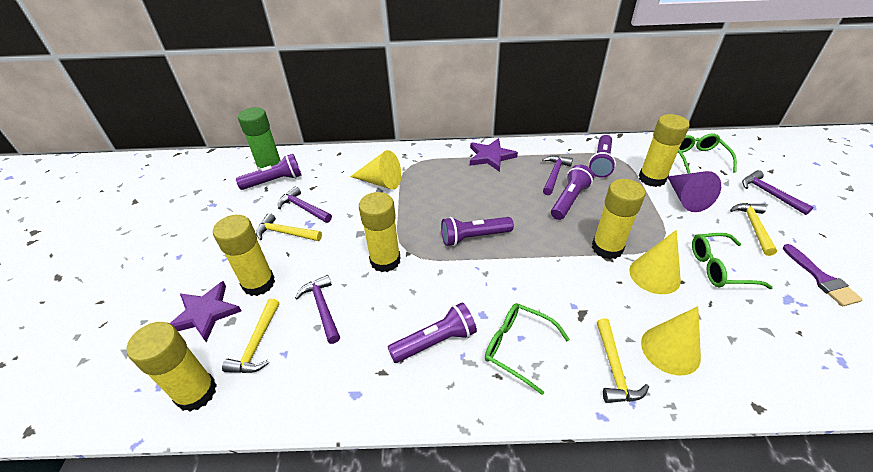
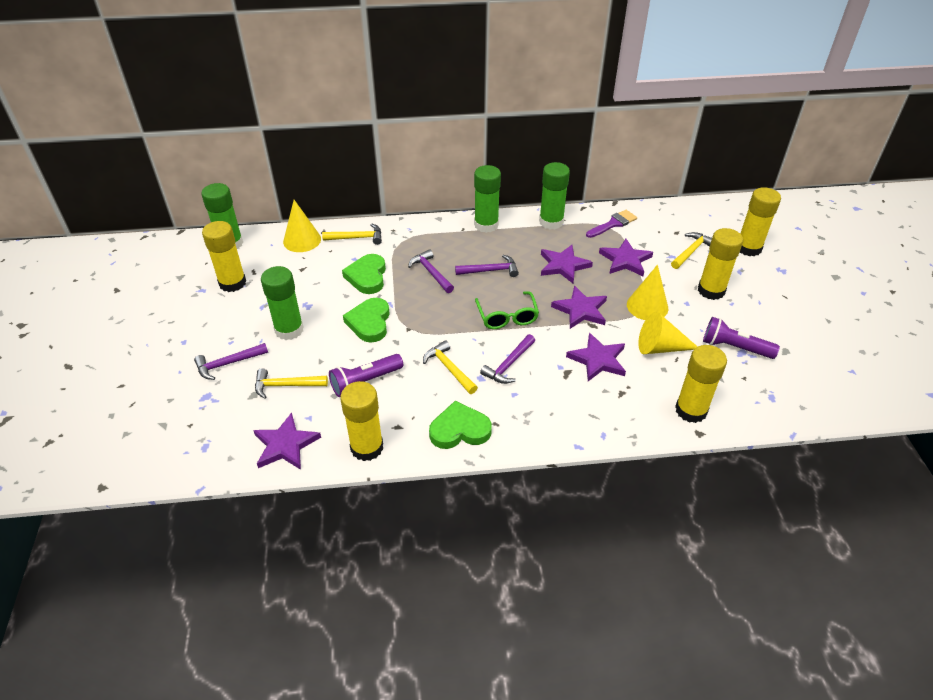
green glasses: 3 -> 1
green glue stick: 1 -> 4
green heart: 0 -> 3
purple cone: 1 -> 0
purple flashlight: 5 -> 2
purple star: 2 -> 5

